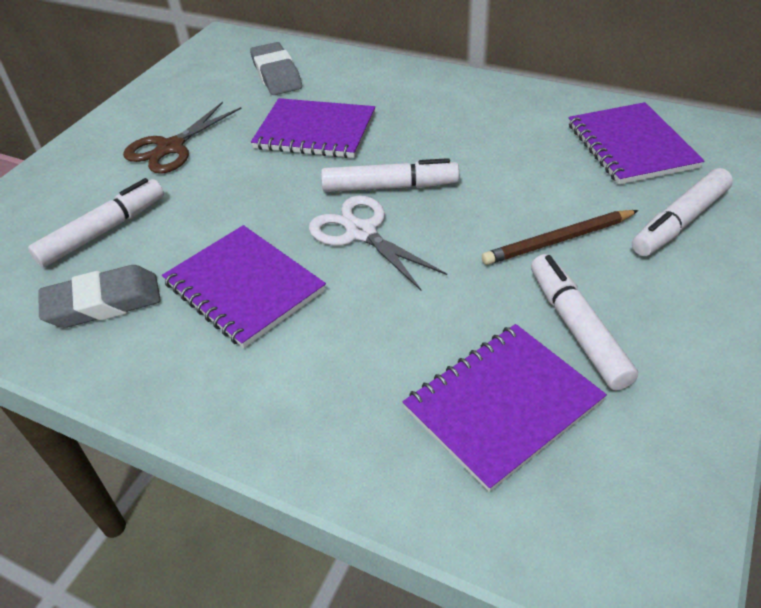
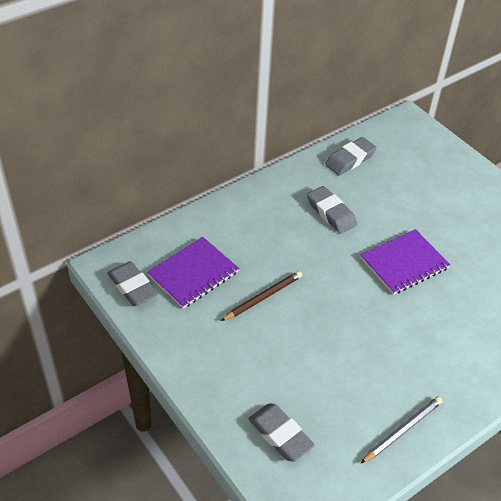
brown scissors: 1 -> 0
grey eraser: 2 -> 4
grey pencil: 0 -> 1
purple notebook: 4 -> 2
white marker: 4 -> 0
white scissors: 1 -> 0

